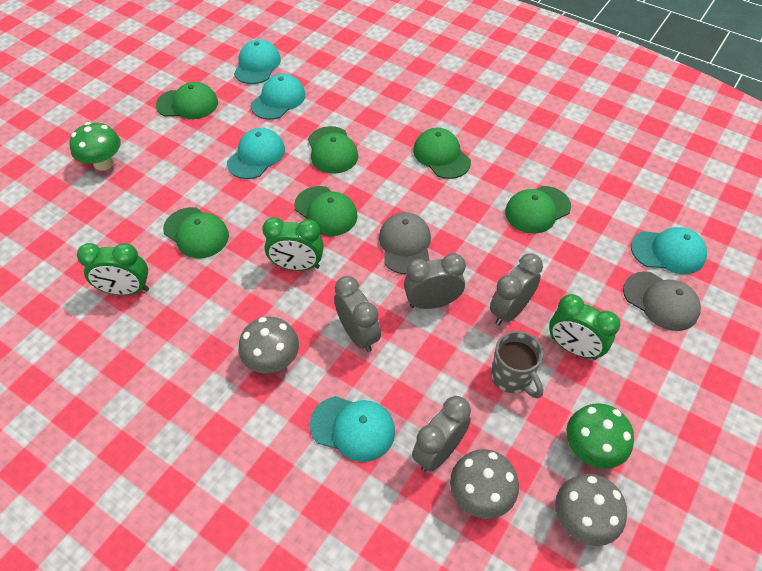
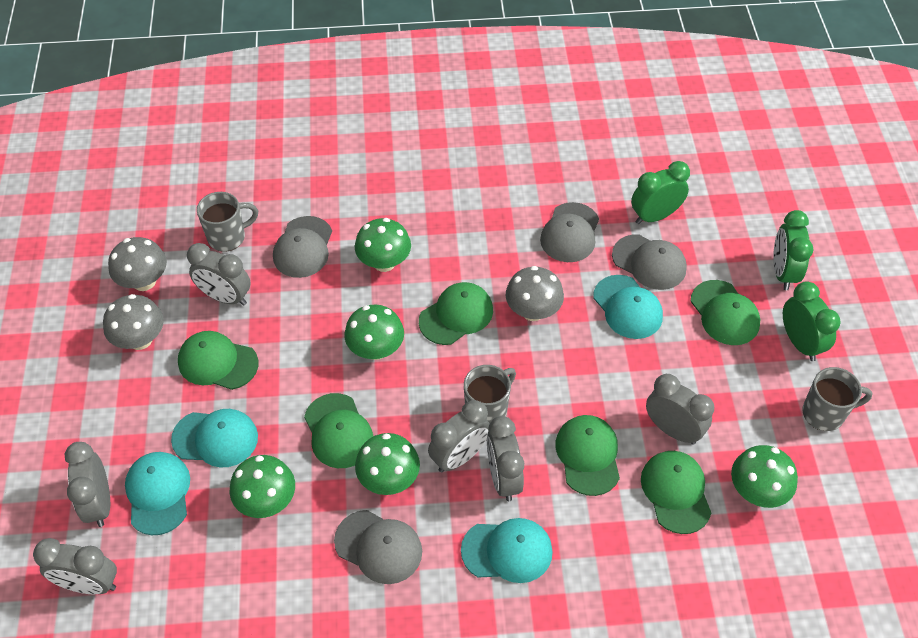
green mushroom: 2 -> 5
grey cap: 2 -> 4
grey clock: 4 -> 6
grey mug: 1 -> 3
turquoise cap: 5 -> 4

